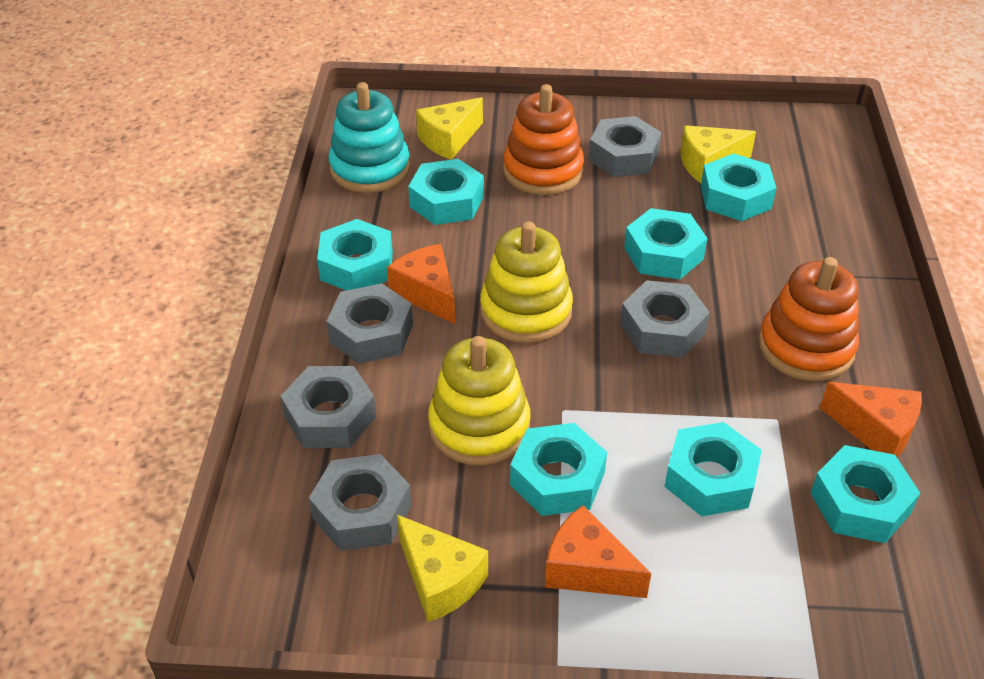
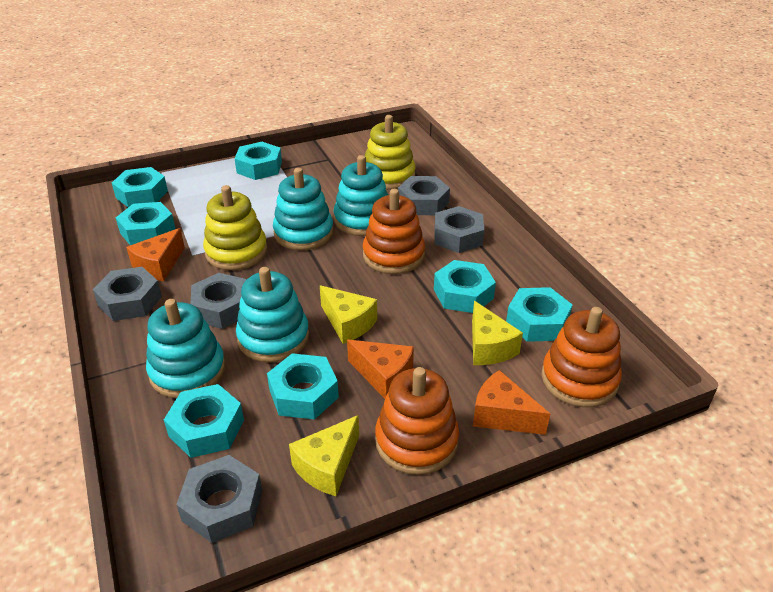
orange stacking toy: 2 -> 3
turquoise stacking toy: 1 -> 4

